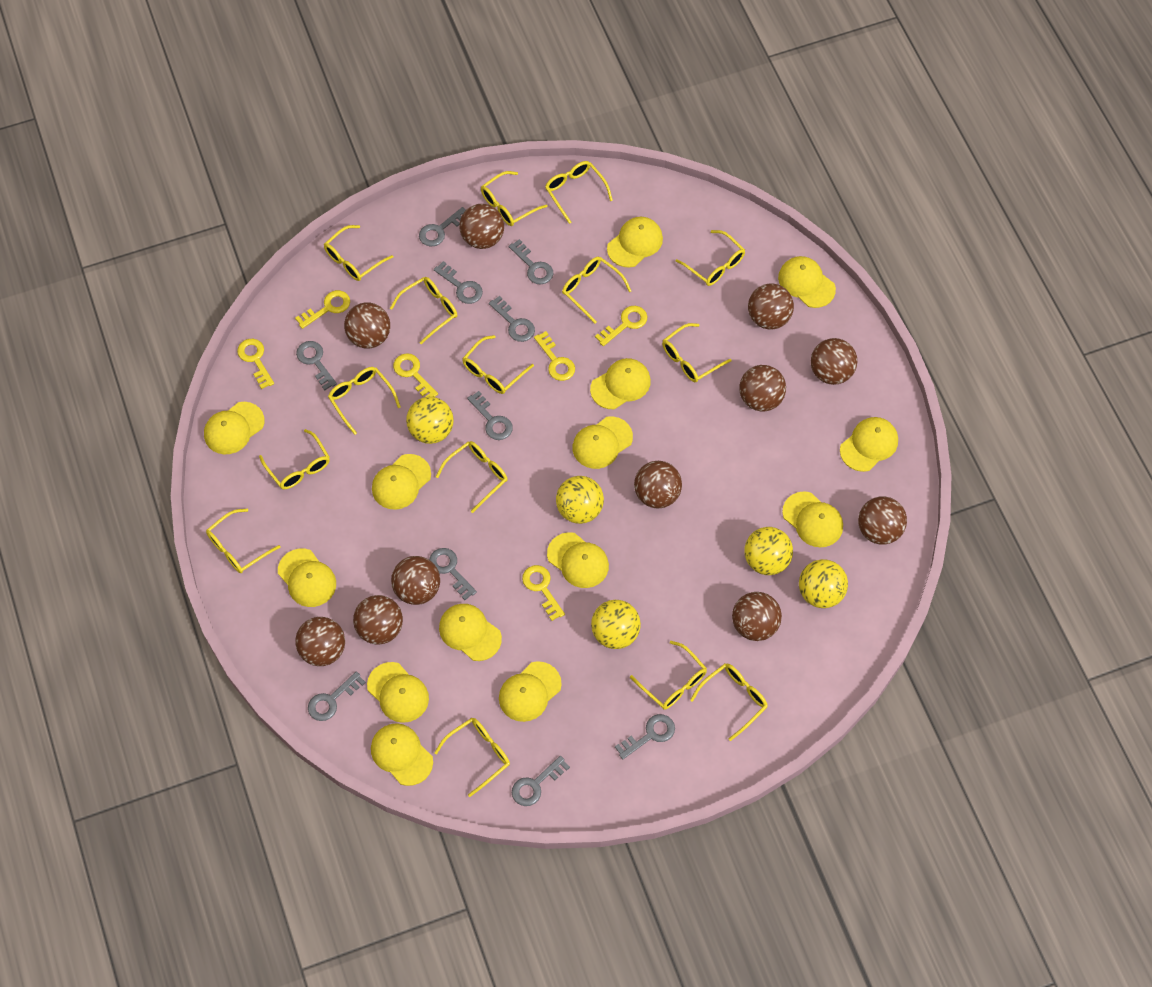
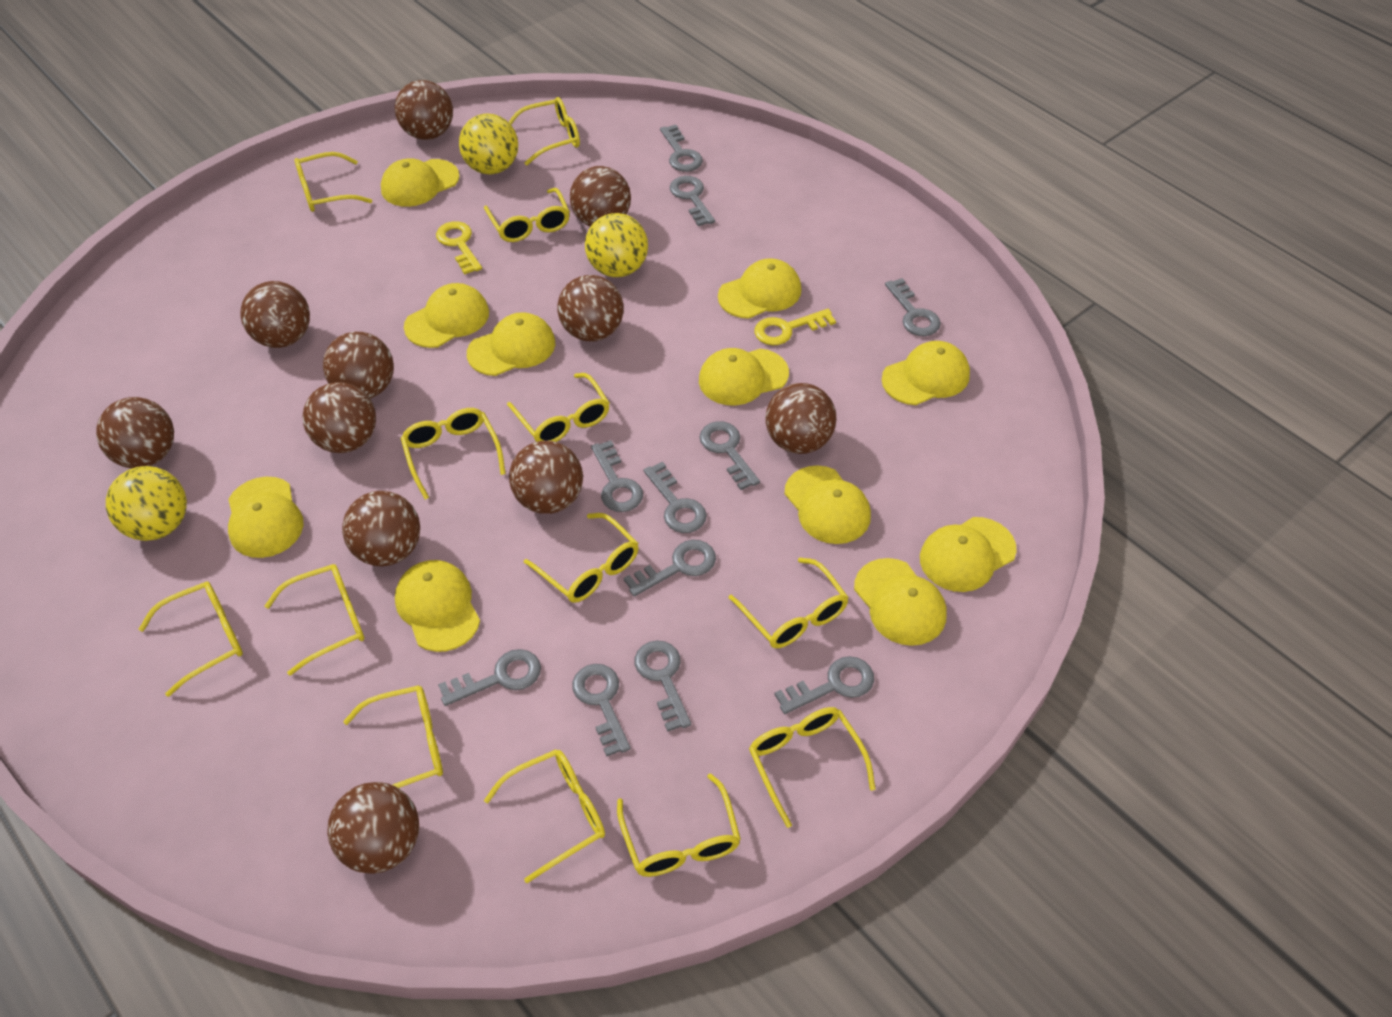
grey key: 10 -> 11
yellow ball: 5 -> 3
yellow cap: 14 -> 11
yellow glasses: 15 -> 13
yellow key: 6 -> 2

